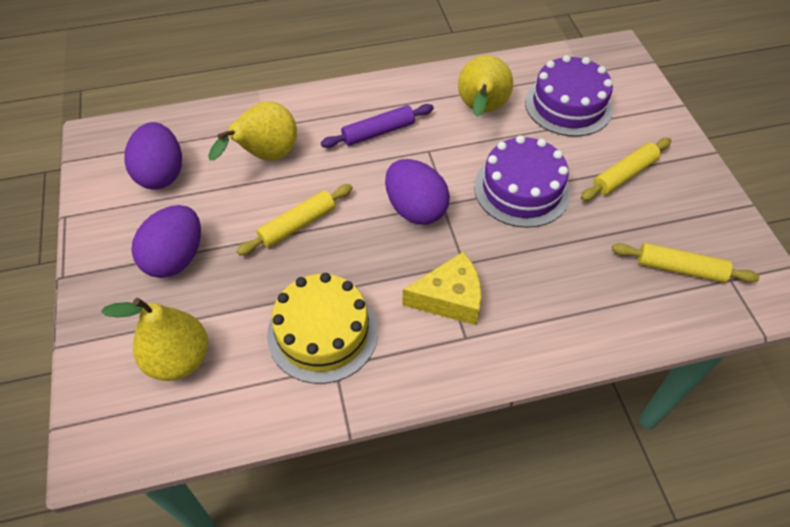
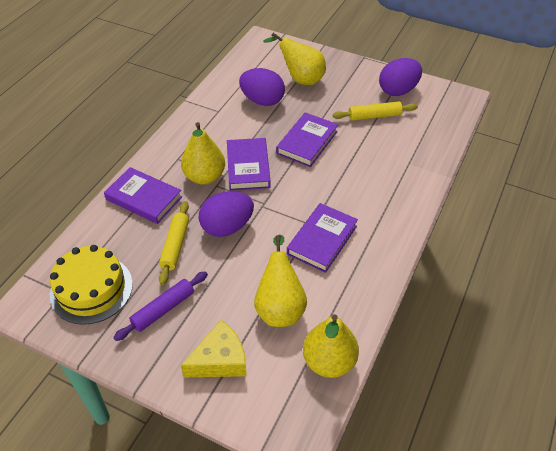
purple book: 0 -> 4
purple cake: 2 -> 0
yellow pear: 3 -> 4
yellow rolling pin: 3 -> 2

